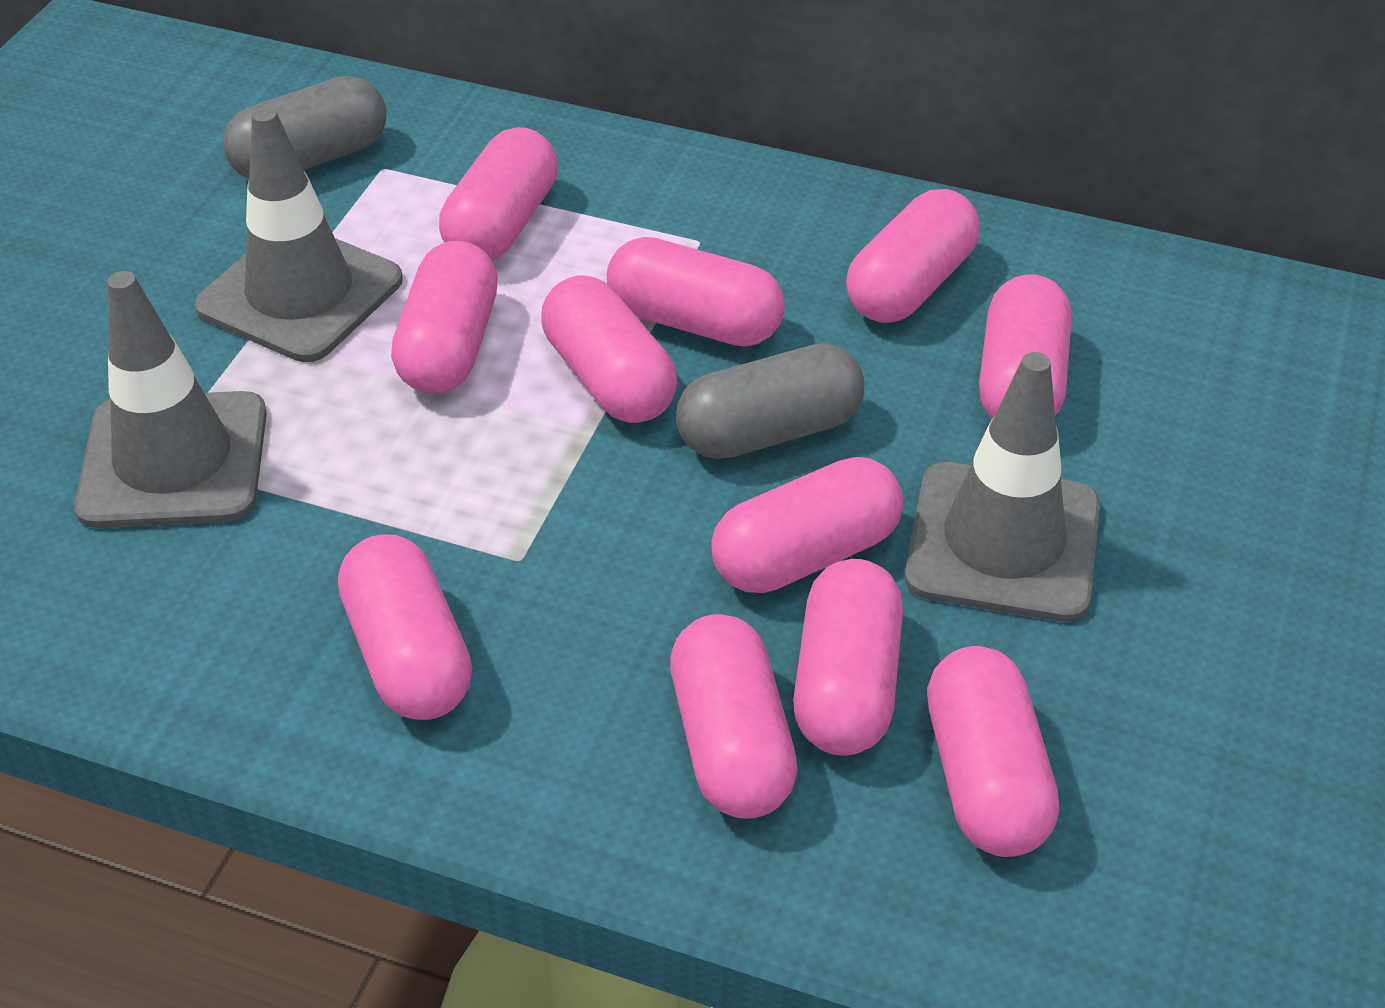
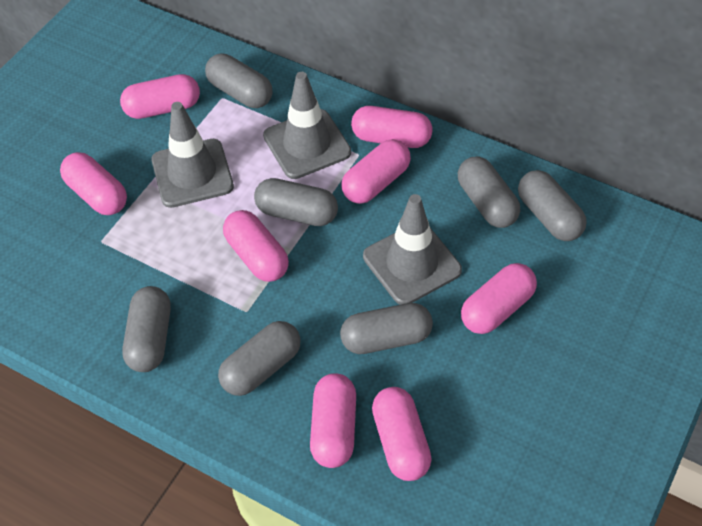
grey capsule: 2 -> 7
pink capsule: 11 -> 8

